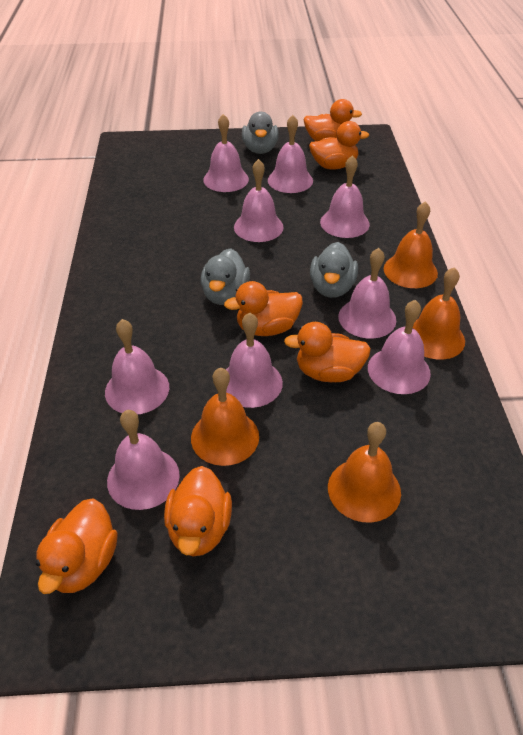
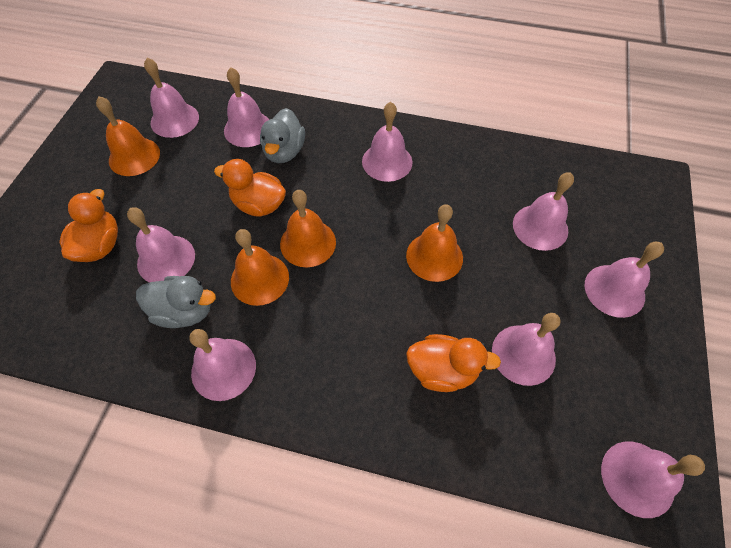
grey duck: 3 -> 2
orange duck: 6 -> 3

